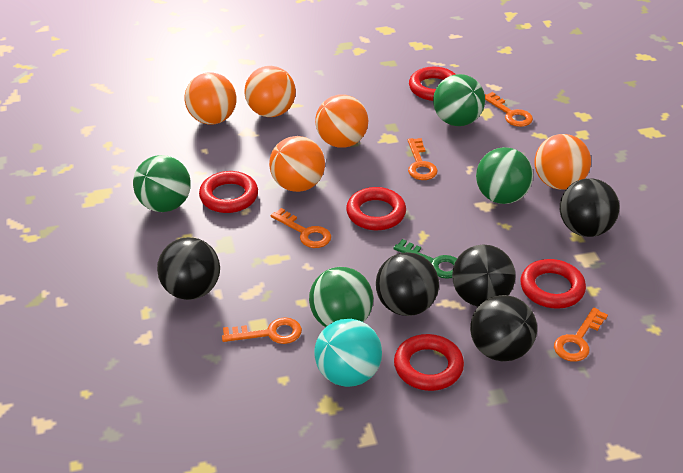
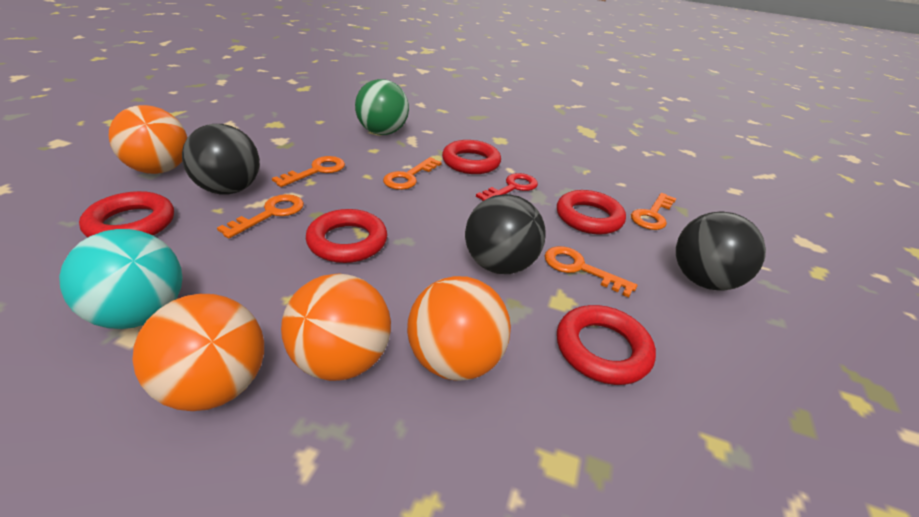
black ball: 5 -> 3
green ball: 4 -> 1
green key: 1 -> 0
orange ball: 5 -> 4
red key: 0 -> 1

